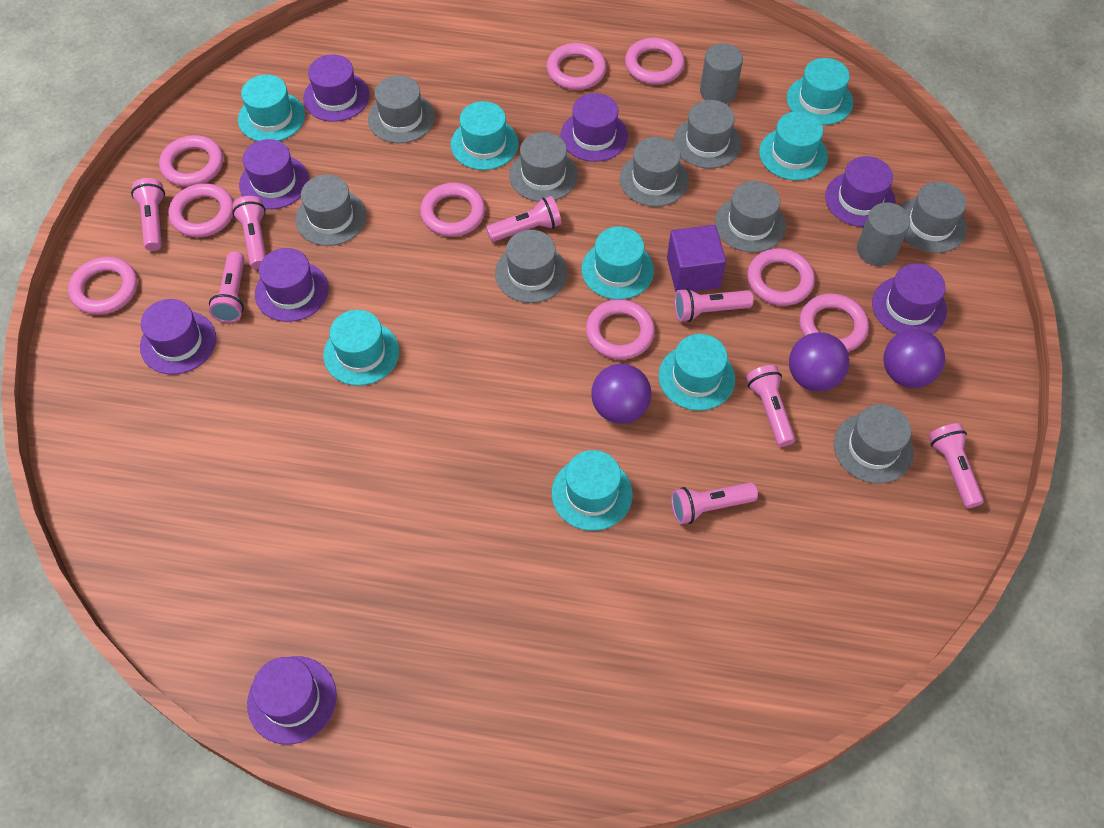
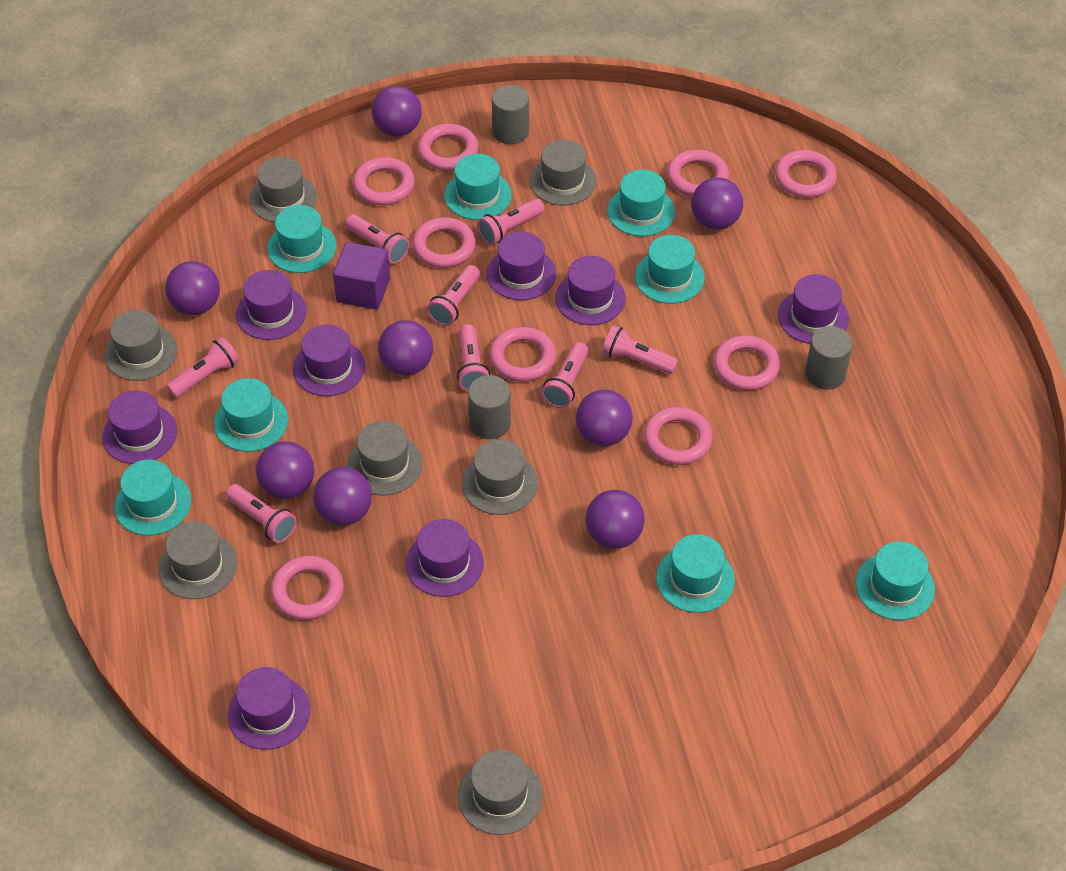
grey cylinder: 2 -> 3
grey hat: 9 -> 7
purple ball: 3 -> 8

